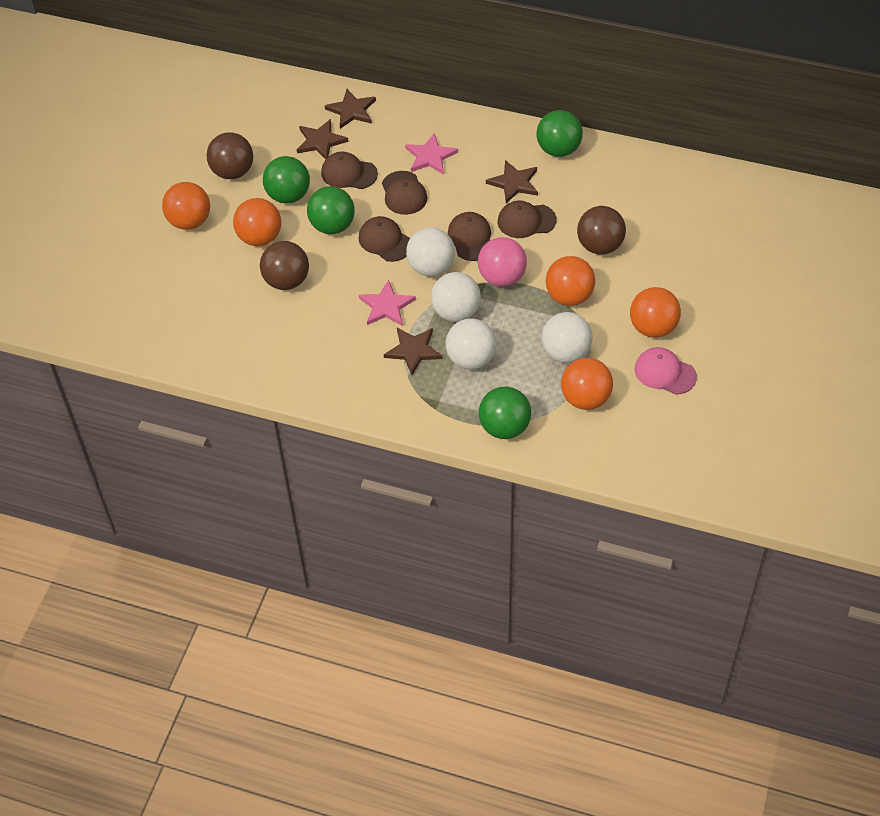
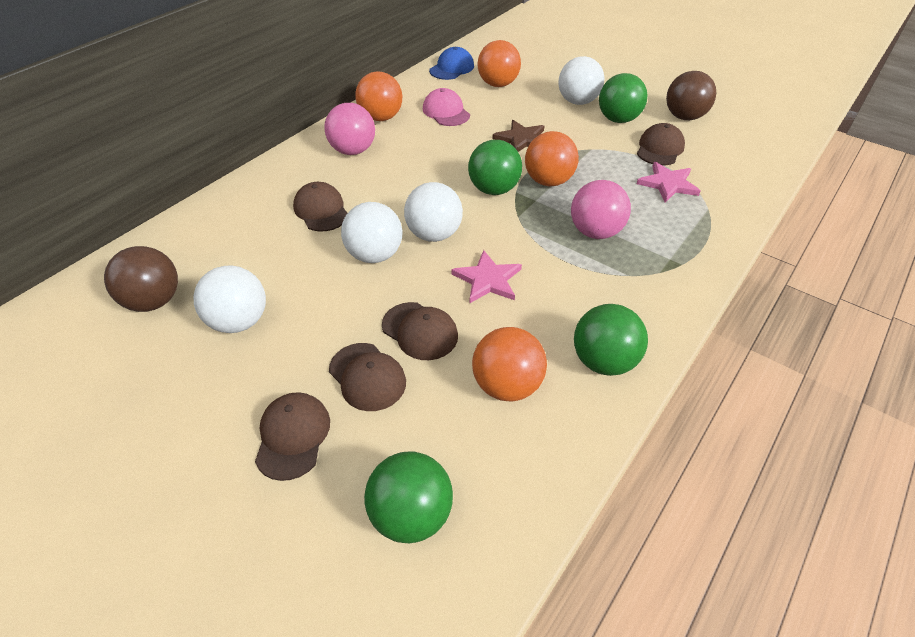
blue cap: 0 -> 1
brown ball: 3 -> 2
brown star: 4 -> 1
orange ball: 5 -> 4
pink ball: 1 -> 2

